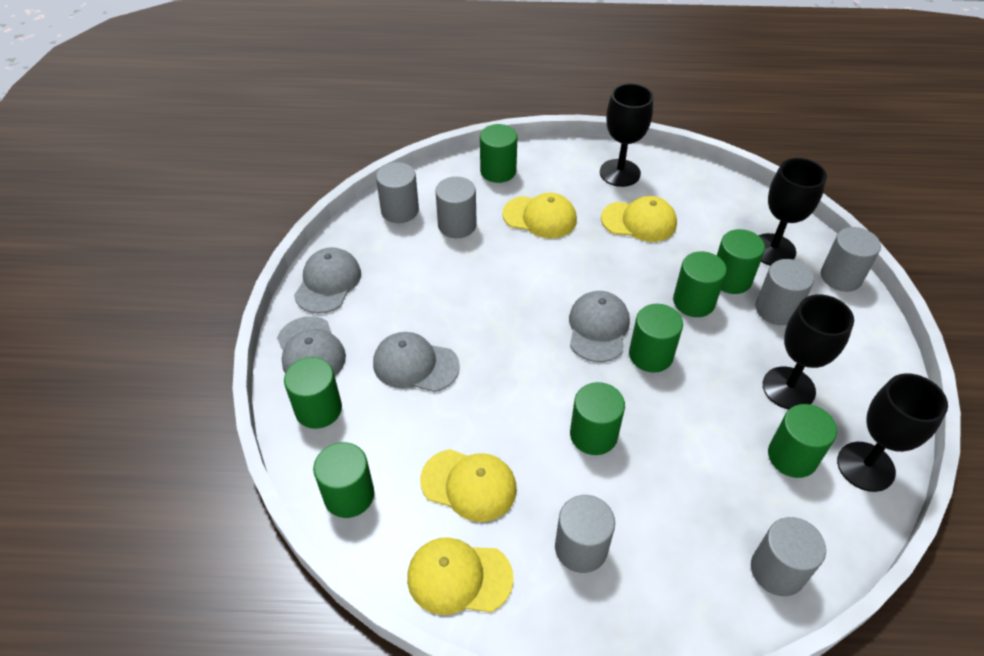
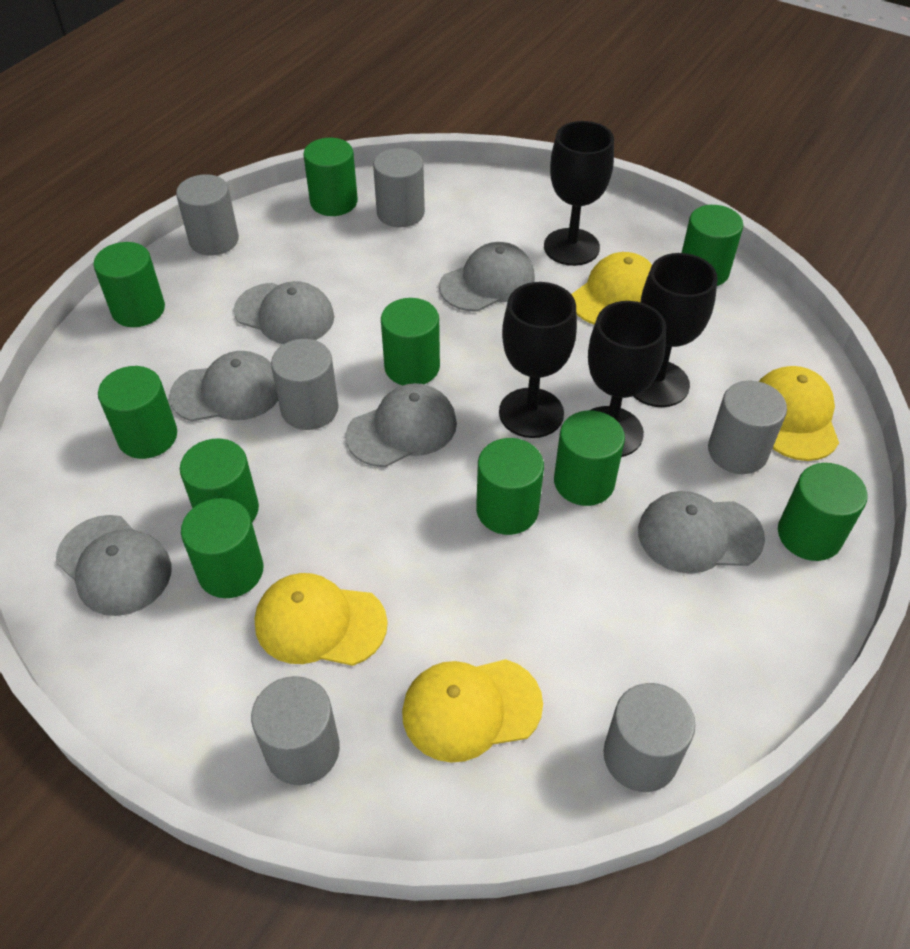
green cylinder: 8 -> 10
grey cap: 4 -> 6

